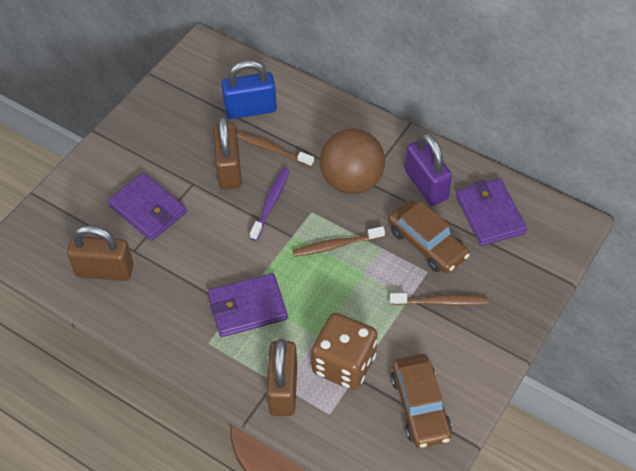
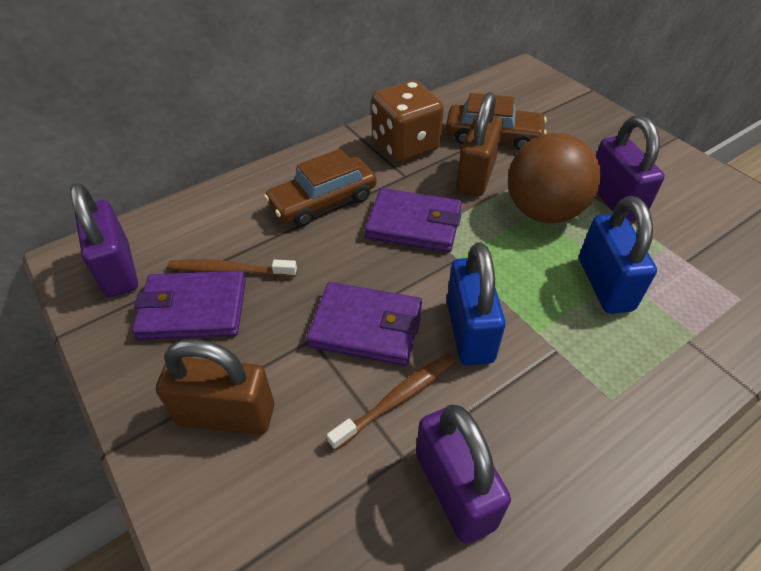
blue padlock: 1 -> 2
brown padlock: 3 -> 2
brown toothbrush: 3 -> 2
purple padlock: 1 -> 3
purple toothbrush: 1 -> 0

